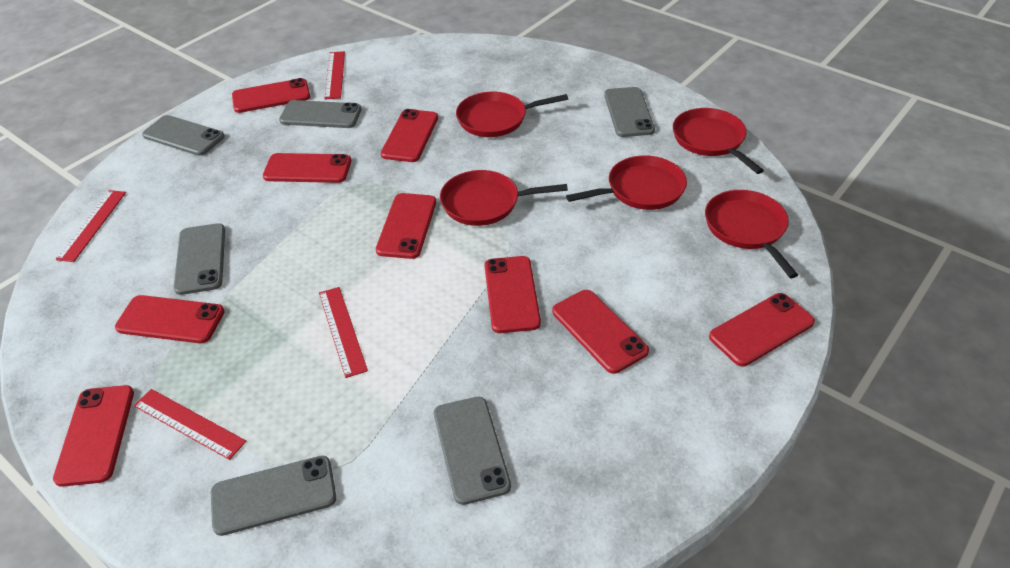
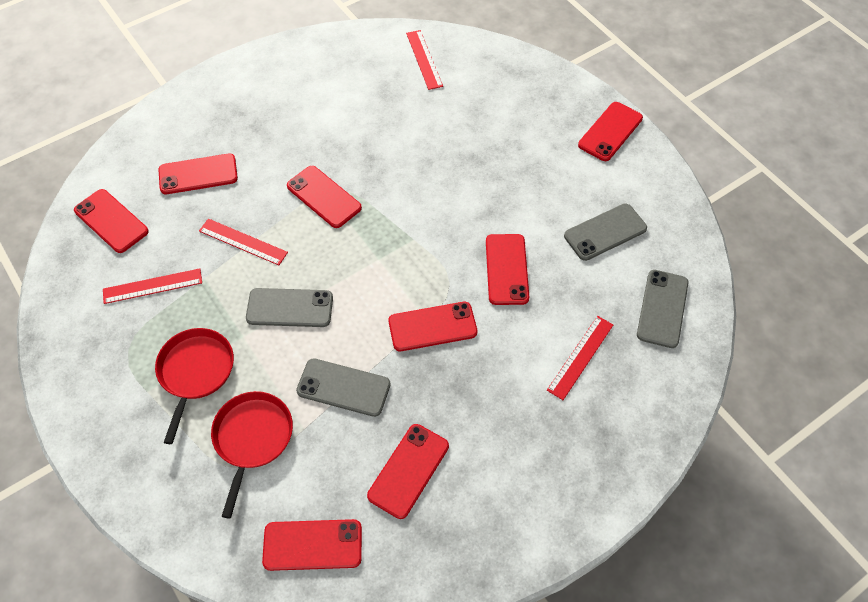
grey phone: 6 -> 4
red pan: 5 -> 2
red phone: 9 -> 8

